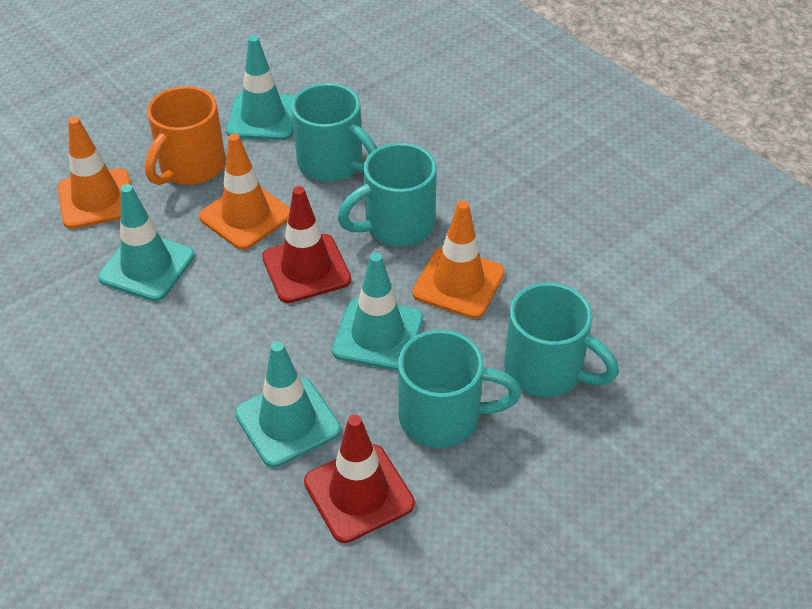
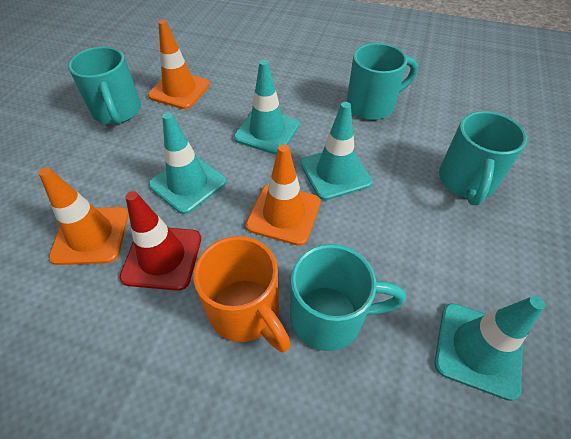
red traffic cone: 2 -> 1

